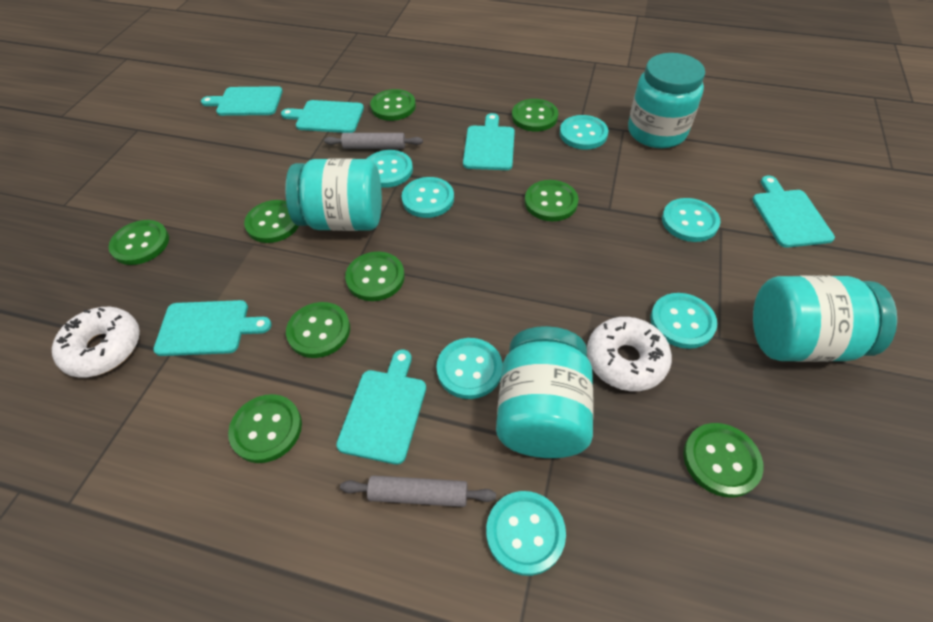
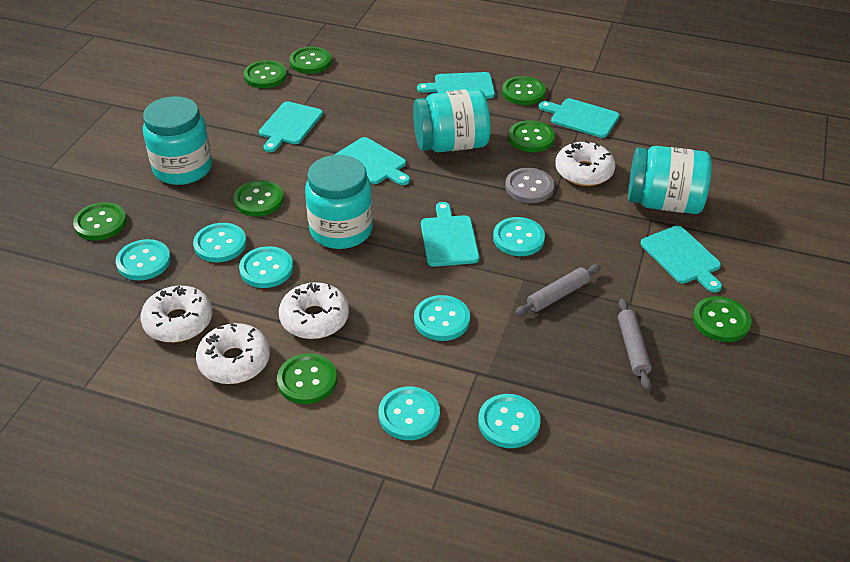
green button: 9 -> 8
grey button: 0 -> 1
white donut: 2 -> 4

